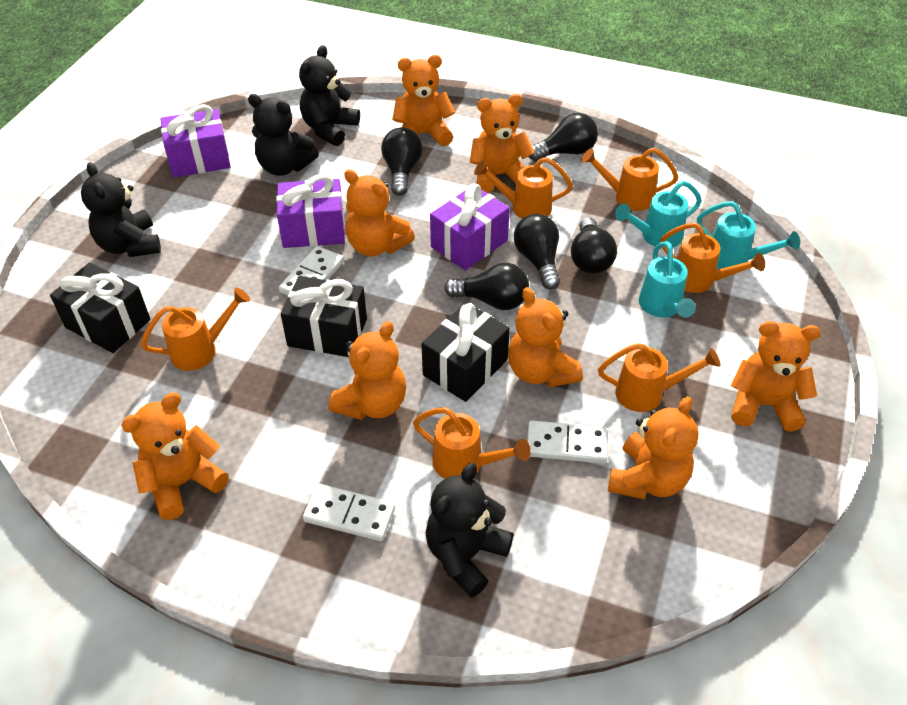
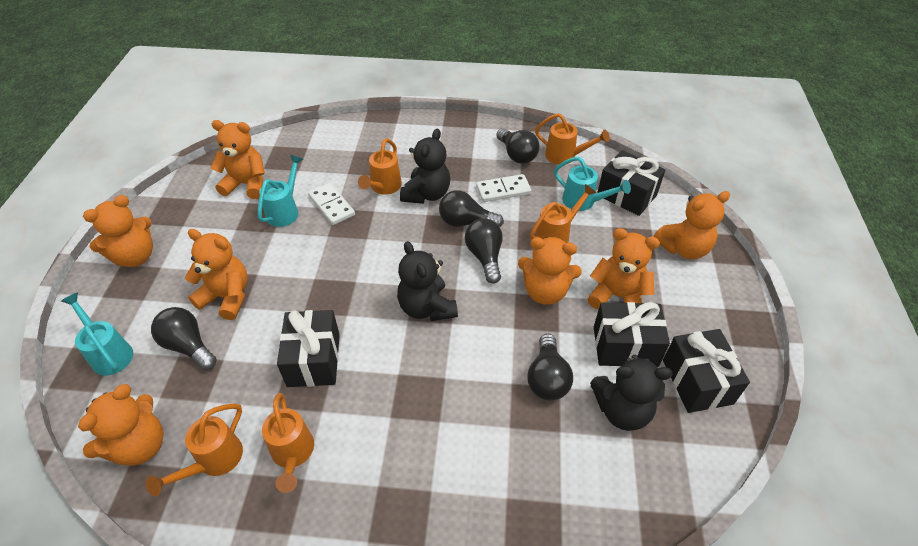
black gift: 3 -> 4
black teddy bear: 4 -> 3
orange teddy bear: 8 -> 7
orange watering can: 6 -> 5
purple gift: 3 -> 0
white domino: 3 -> 2

